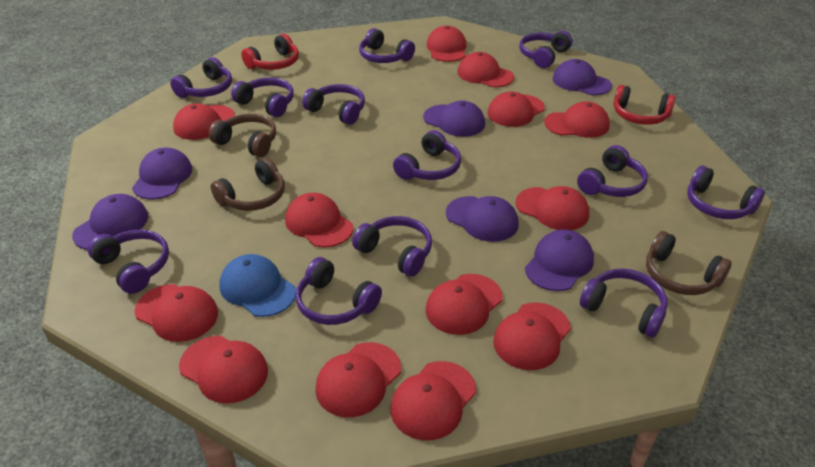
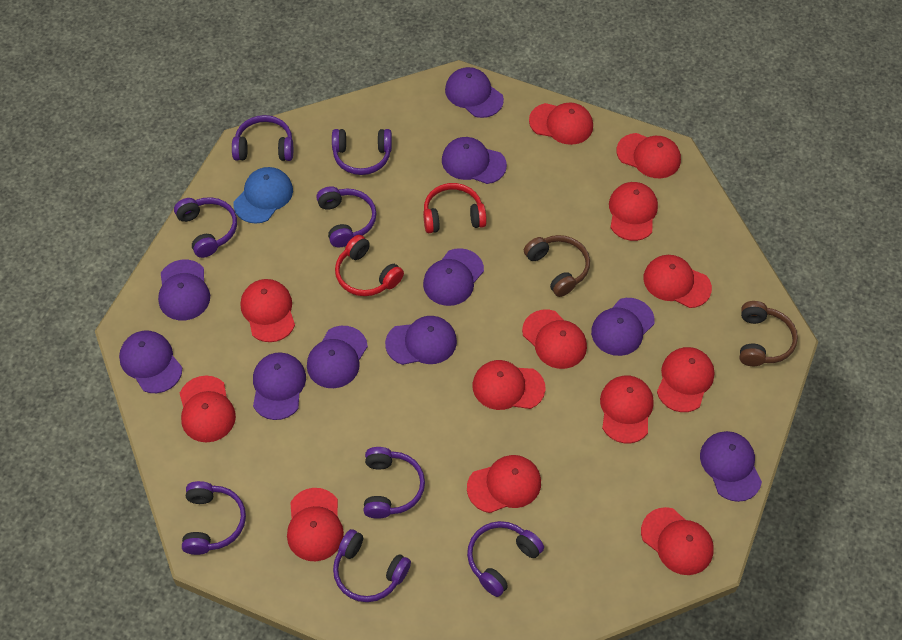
brown headphones: 3 -> 2
purple cap: 6 -> 10
purple headphones: 12 -> 8

